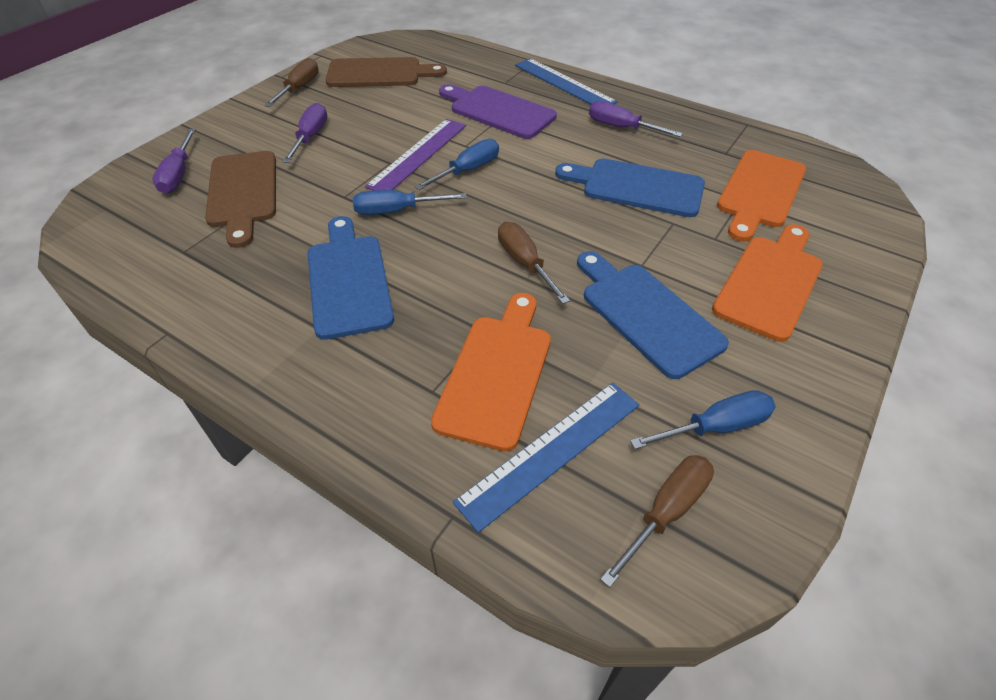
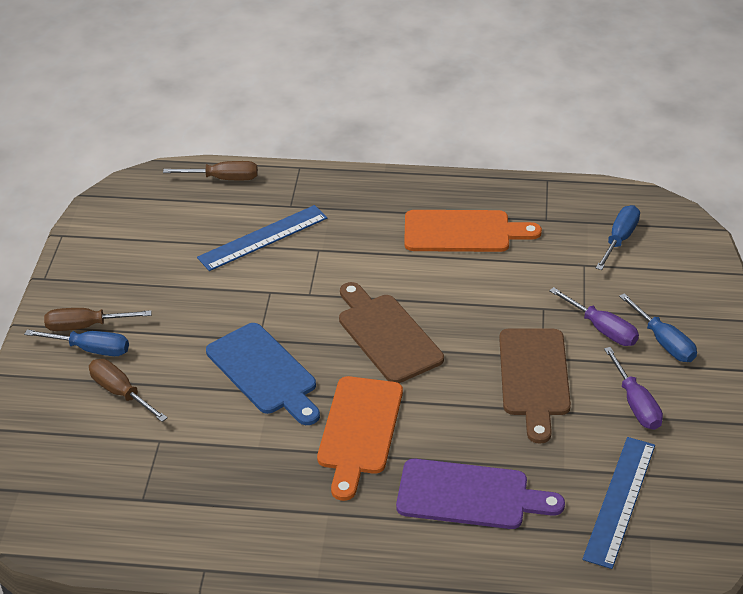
blue cutting board: 3 -> 1
orange cutting board: 3 -> 2
purple ruler: 1 -> 0
purple screwdriver: 3 -> 2

